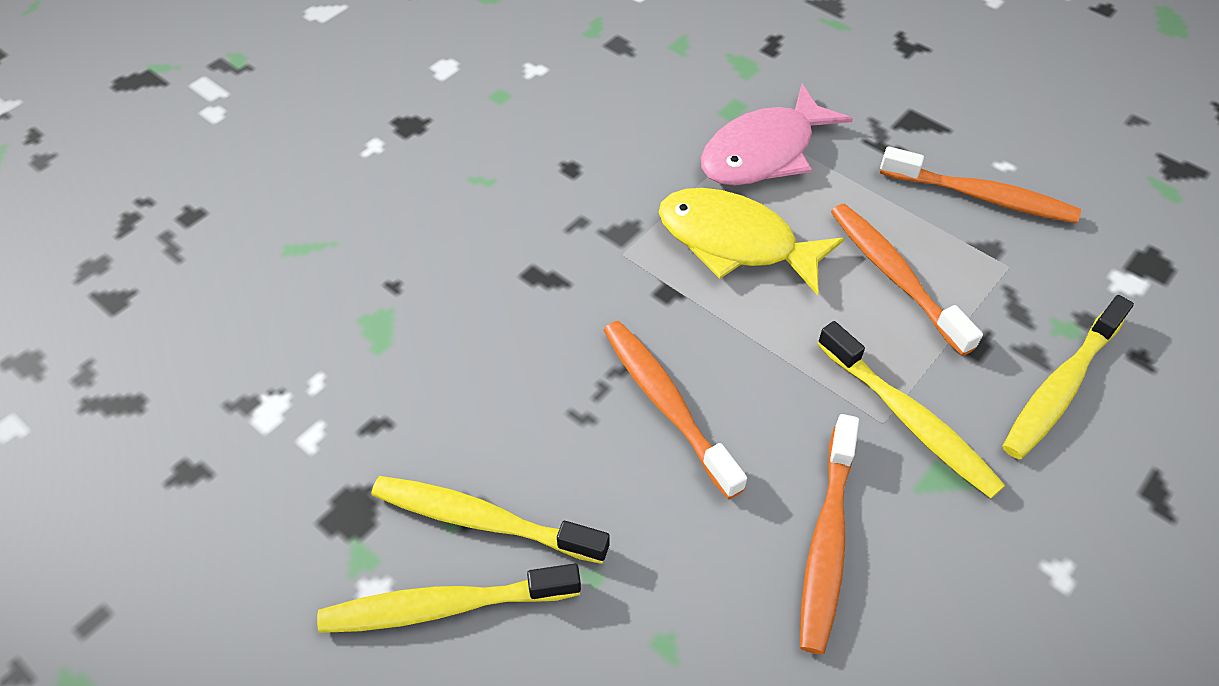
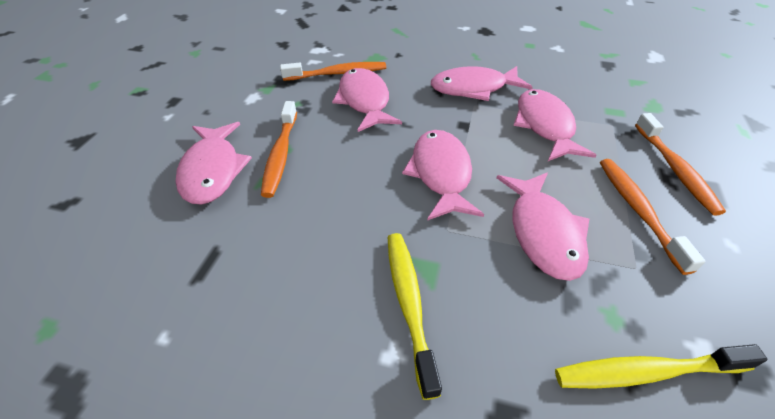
pink fish: 1 -> 6
yellow fish: 1 -> 0
yellow toothbrush: 4 -> 2

